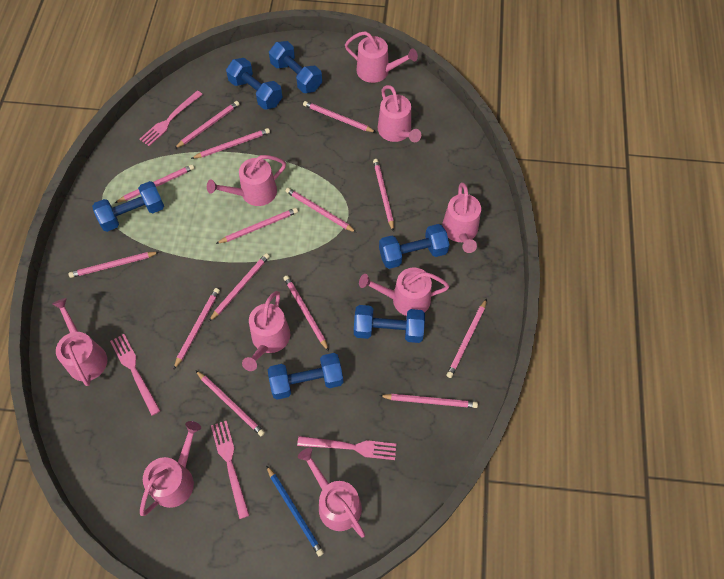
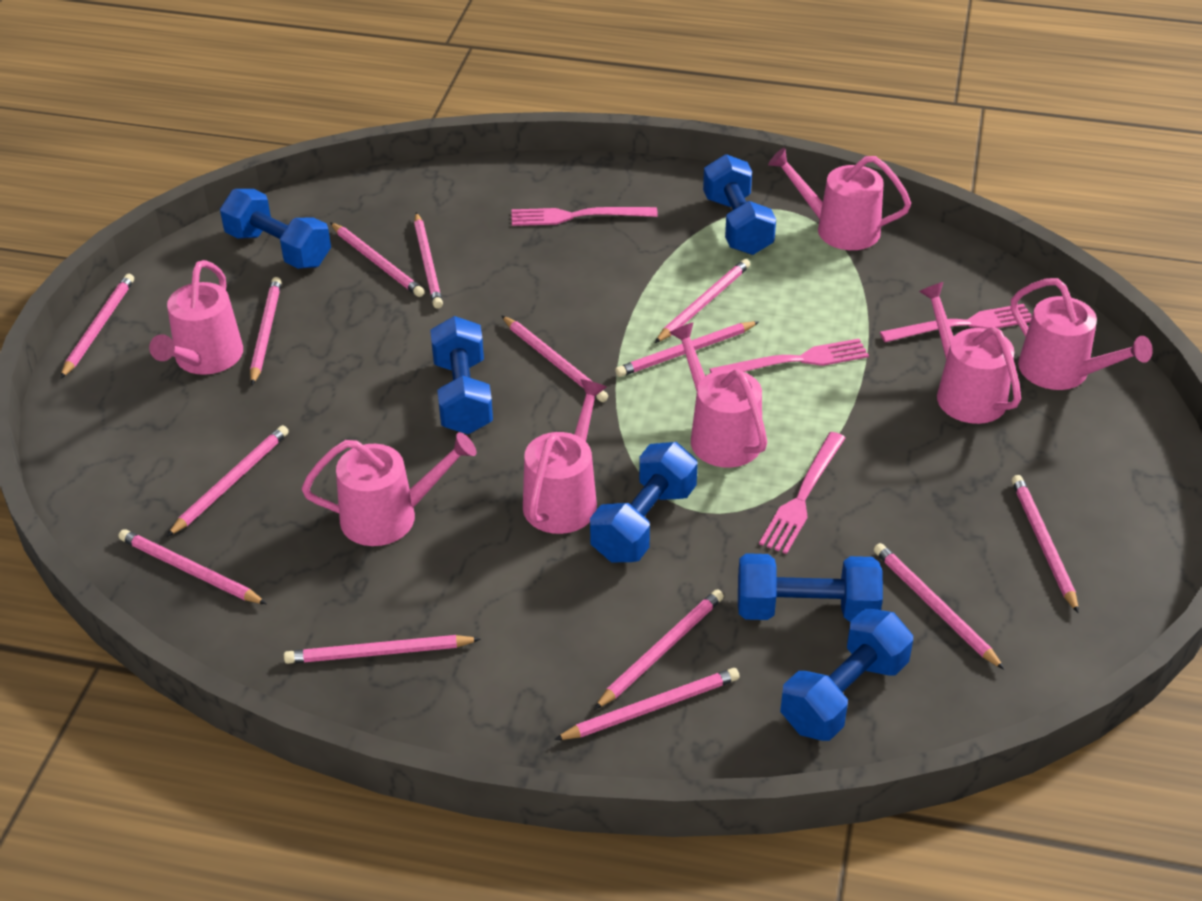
blue pencil: 1 -> 0
pink watering can: 9 -> 7

